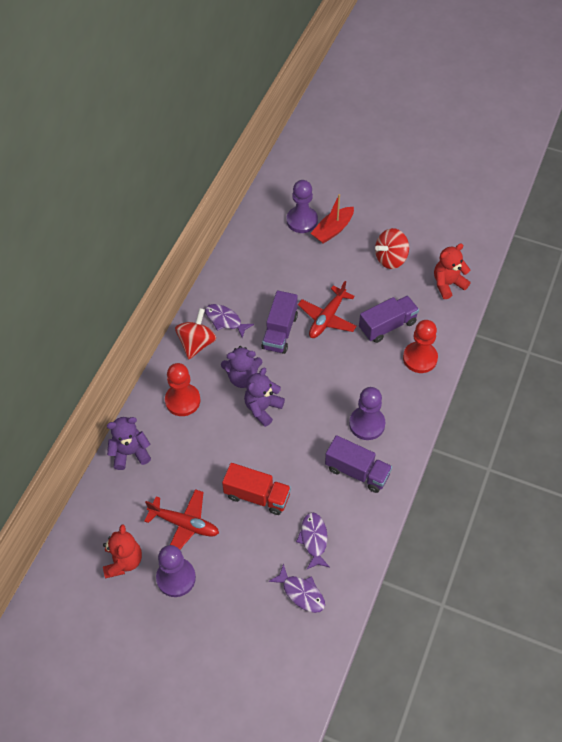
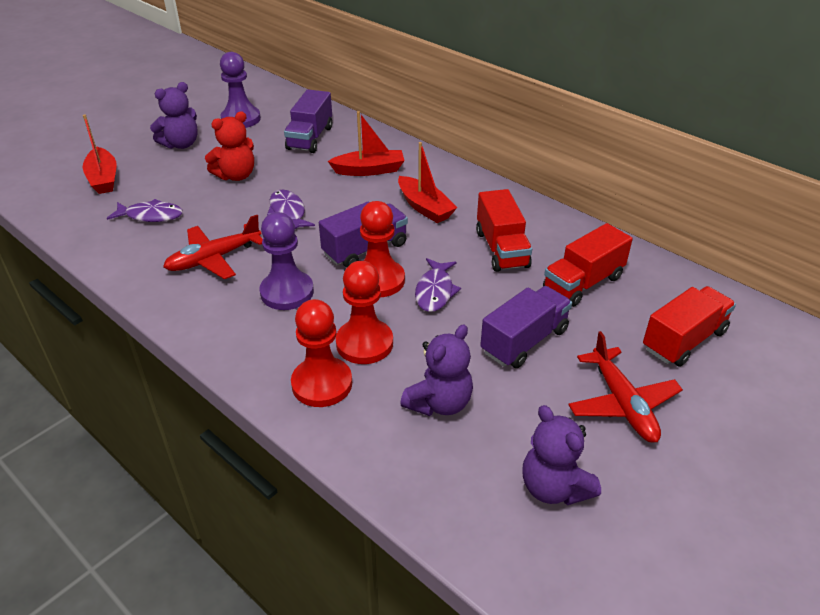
purple pawn: 3 -> 2
red boat: 1 -> 3
red pawn: 2 -> 3
red spinning top: 2 -> 0
red teddy bear: 2 -> 1
red truck: 1 -> 3

